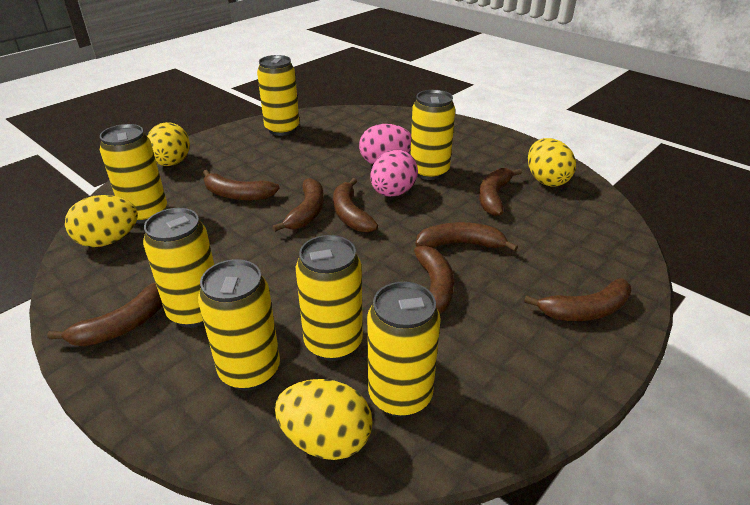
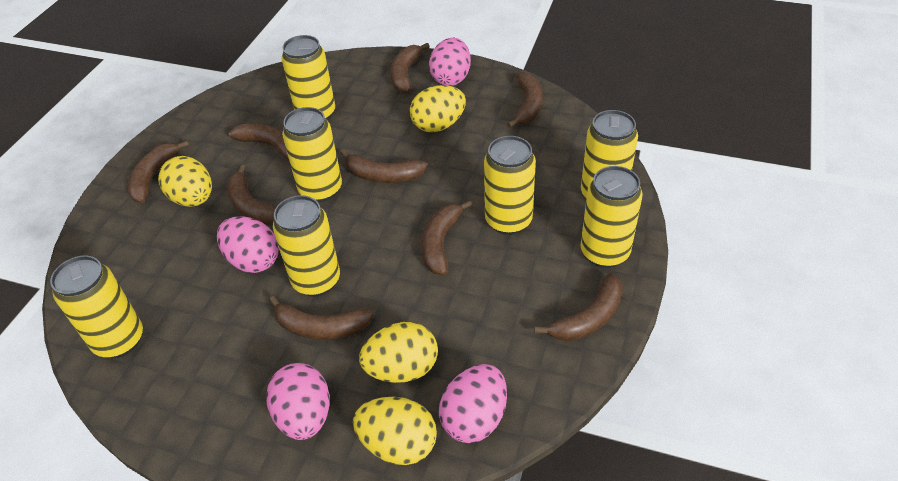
brown banana: 8 -> 9
pink egg: 2 -> 4

